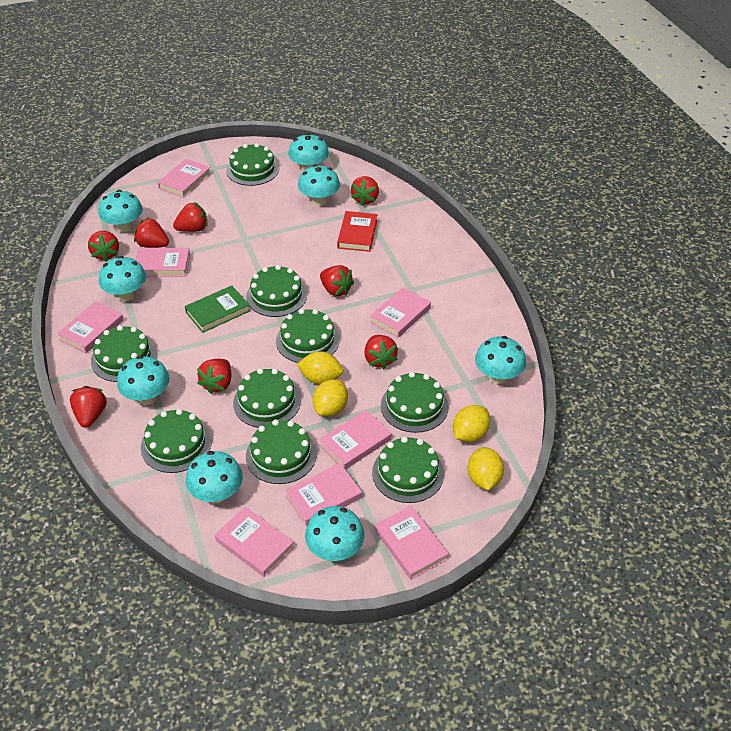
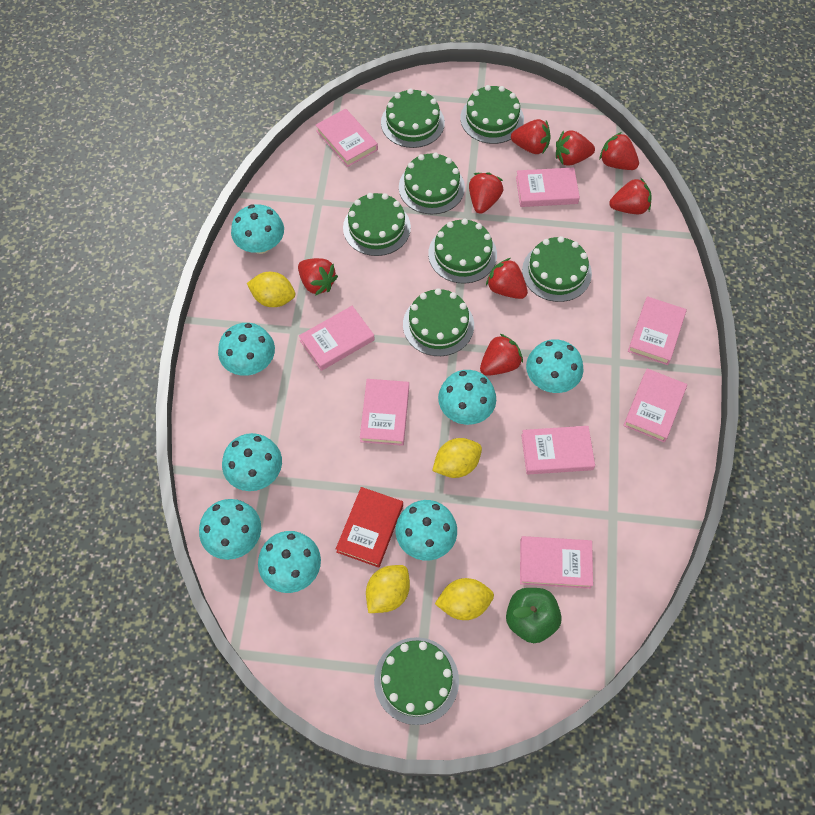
green apple: 0 -> 1
green book: 1 -> 0
green cake: 9 -> 8

